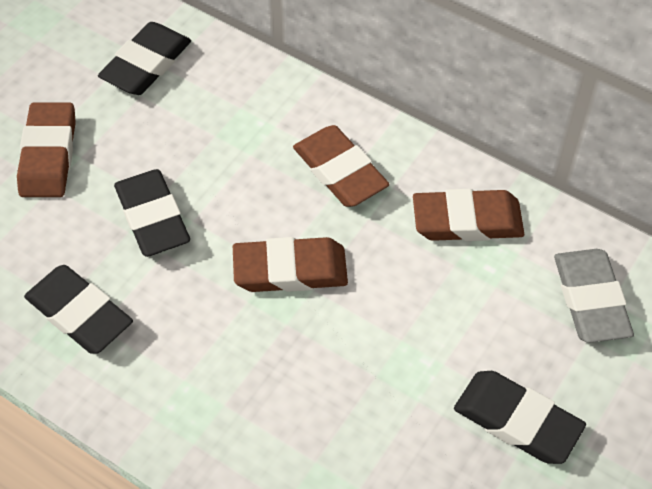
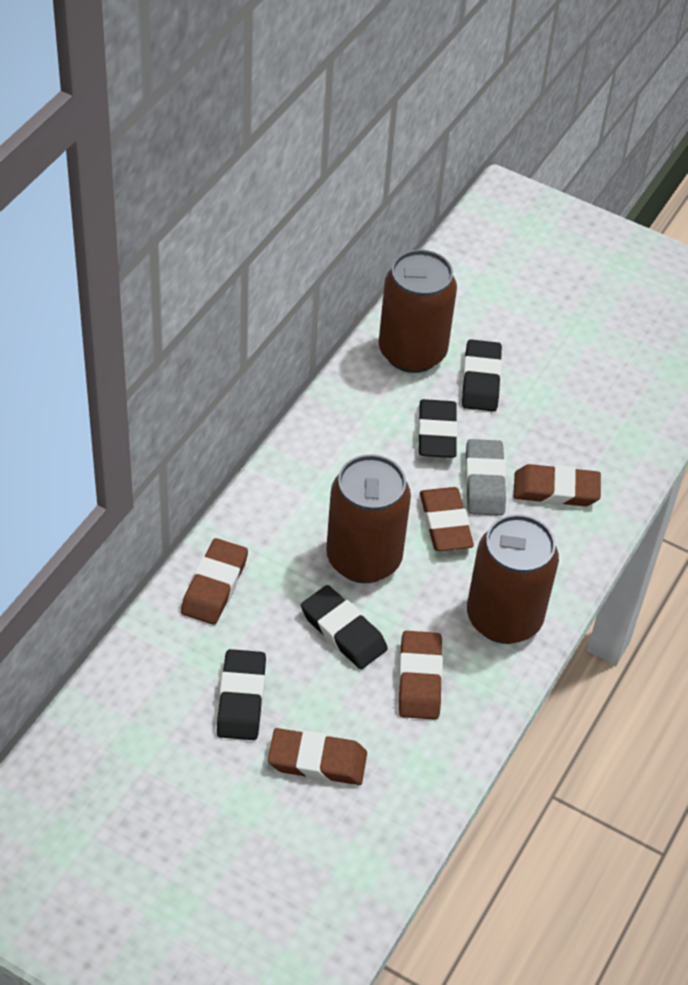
brown can: 0 -> 3
brown eraser: 4 -> 5

